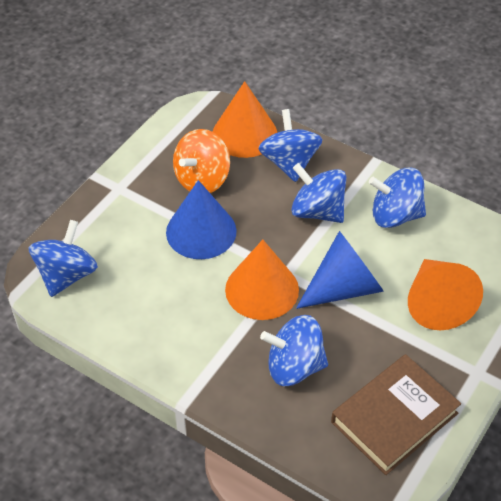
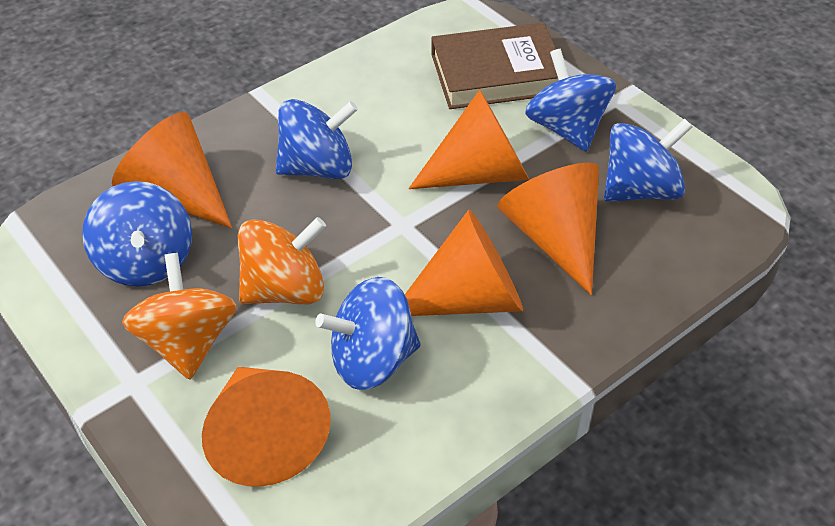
blue cone: 2 -> 0
orange cone: 3 -> 5
orange spinning top: 1 -> 2

